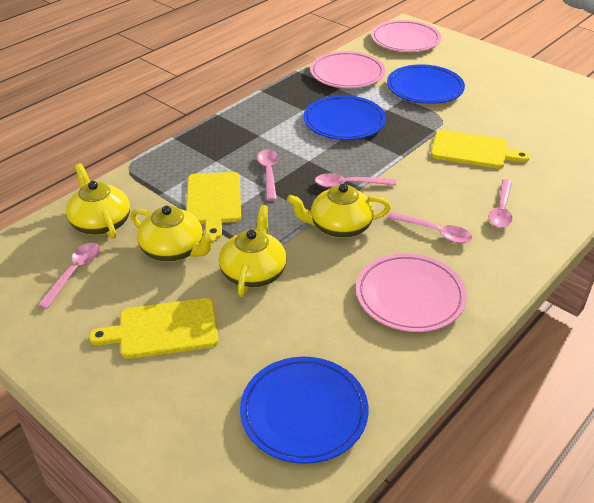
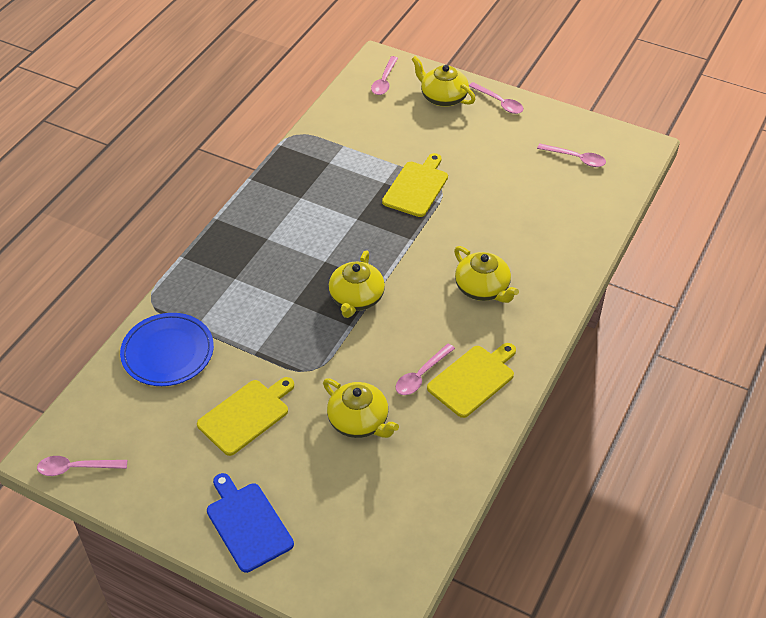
blue cutting board: 0 -> 1
blue plate: 3 -> 1
pink plate: 3 -> 0

